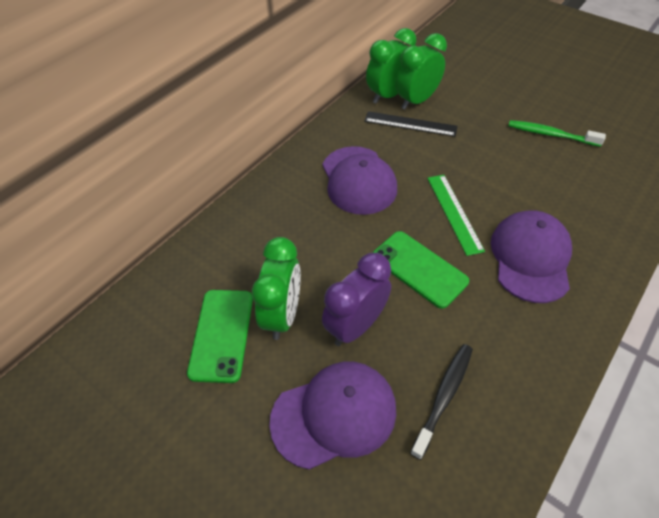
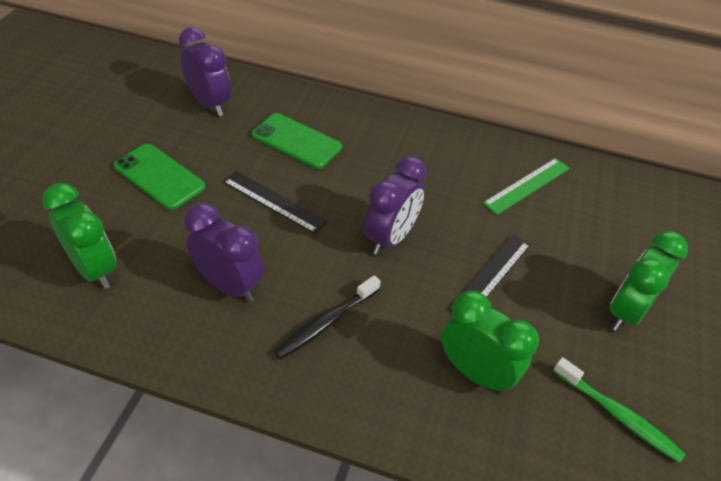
black ruler: 1 -> 2
purple cap: 3 -> 0
purple clock: 1 -> 3

